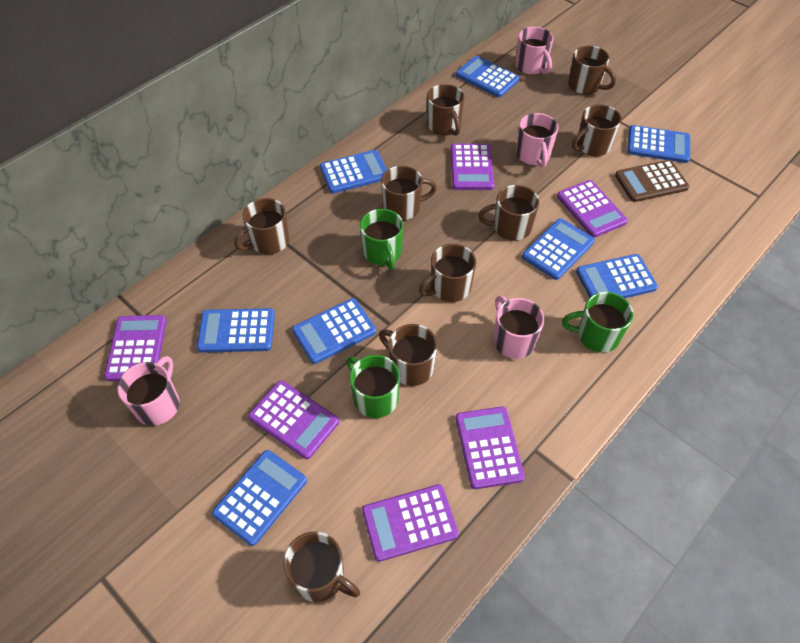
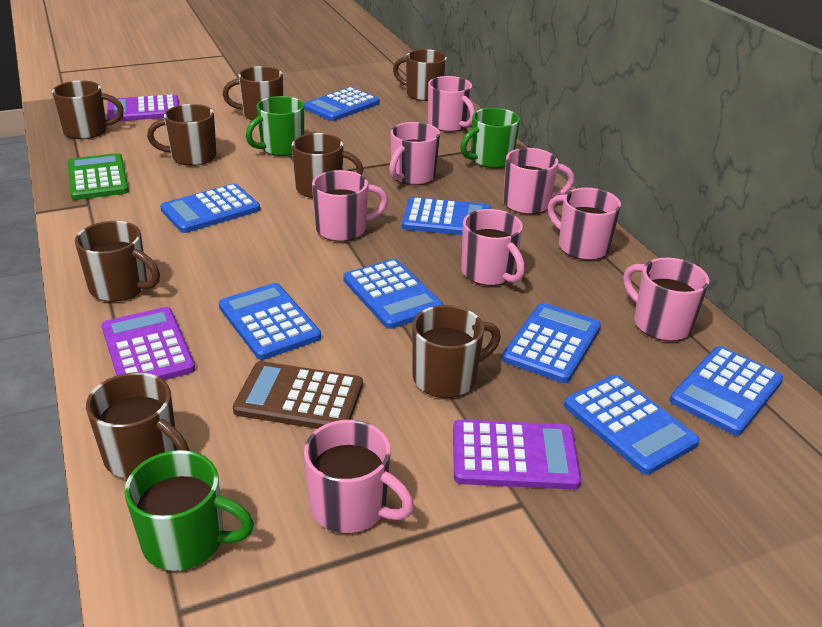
brown mug: 9 -> 8
green calculator: 0 -> 1
pink mug: 4 -> 8
purple calculator: 6 -> 3

